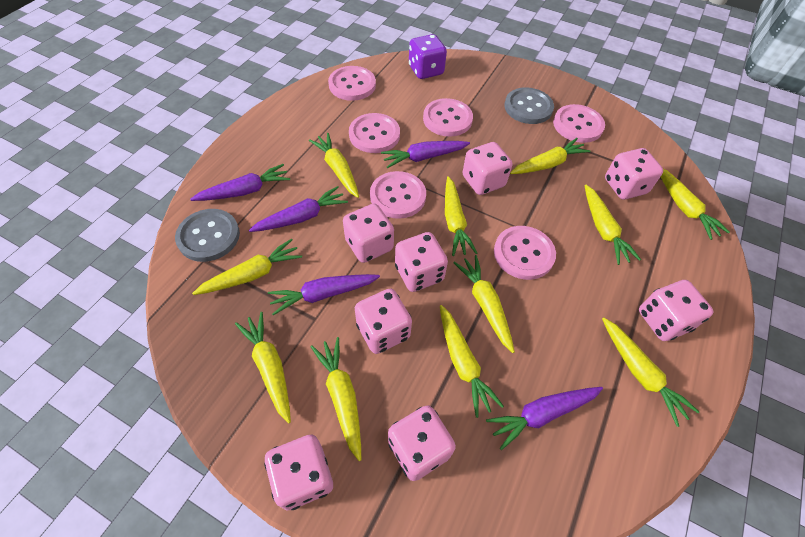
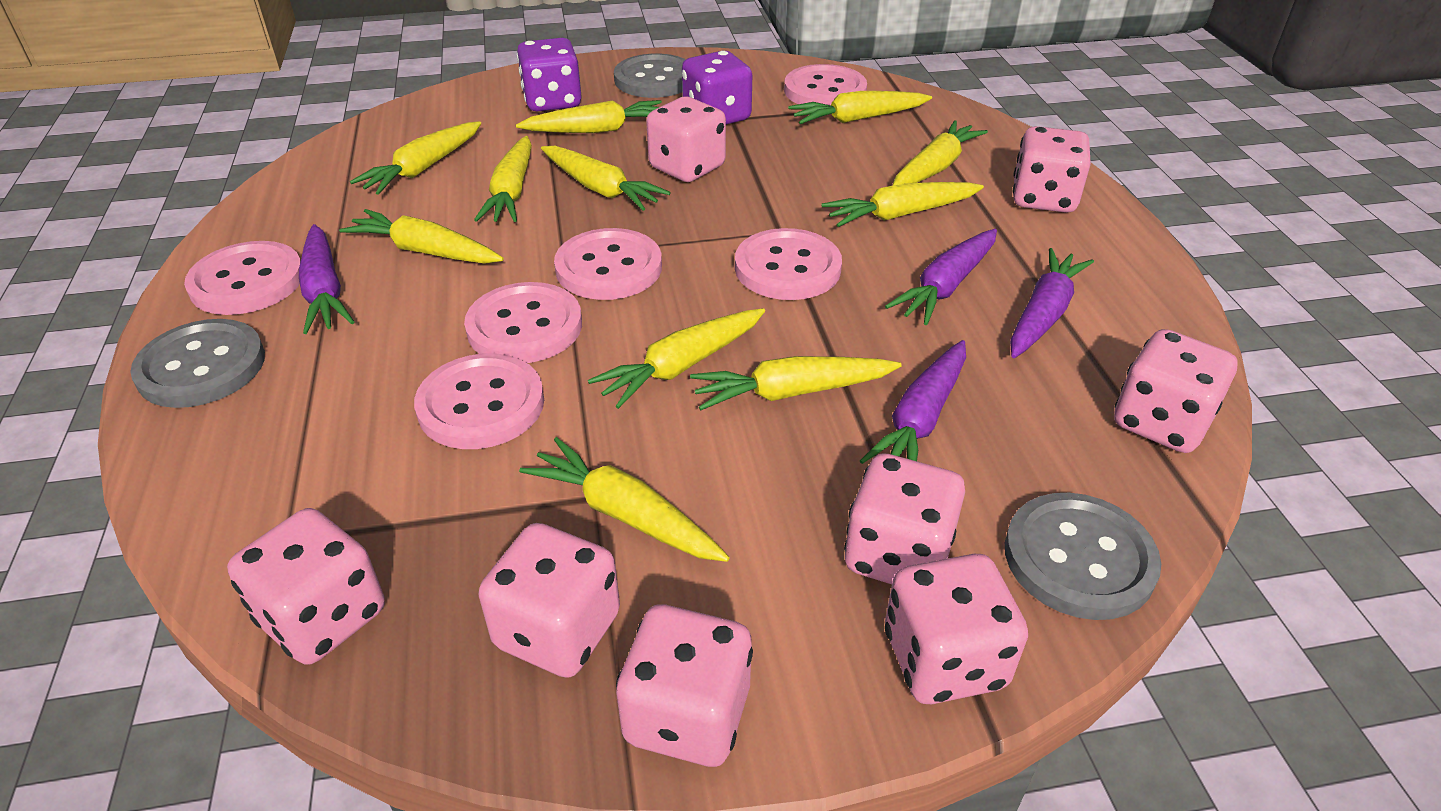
grey button: 2 -> 3
purple carrot: 5 -> 4
purple dice: 1 -> 2

